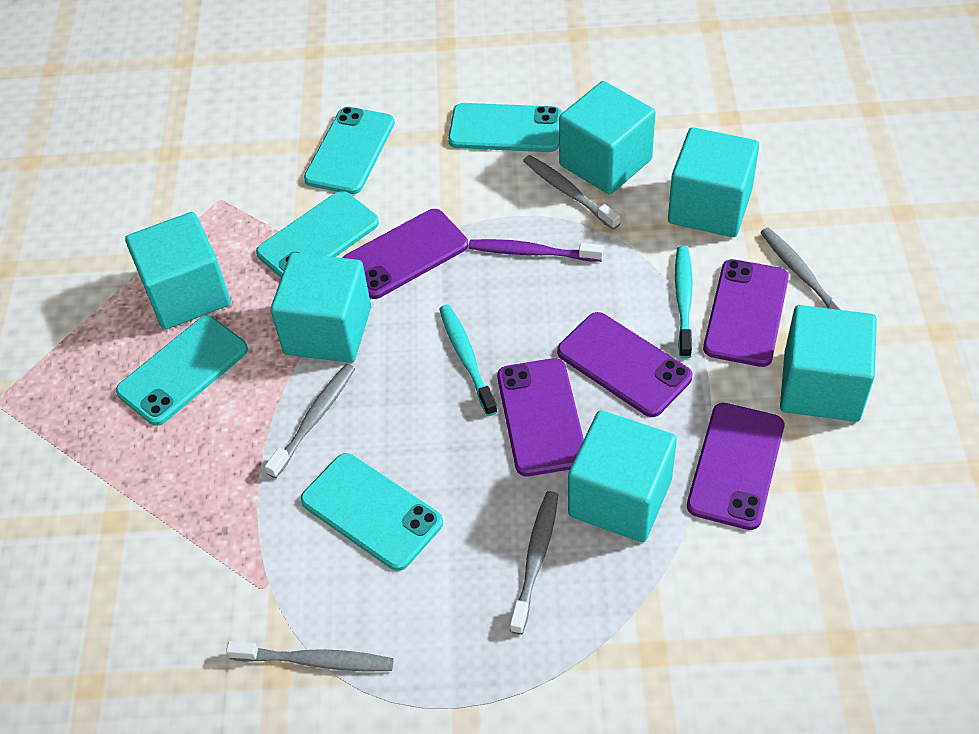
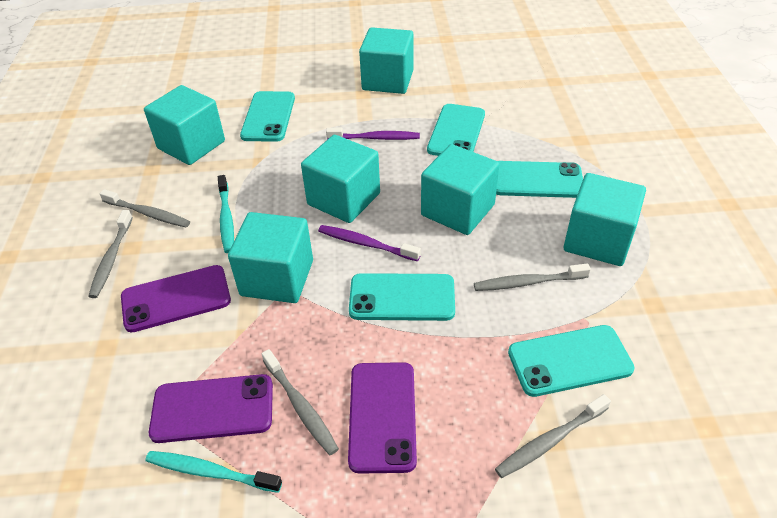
purple phone: 5 -> 3
purple toothbrush: 1 -> 2

